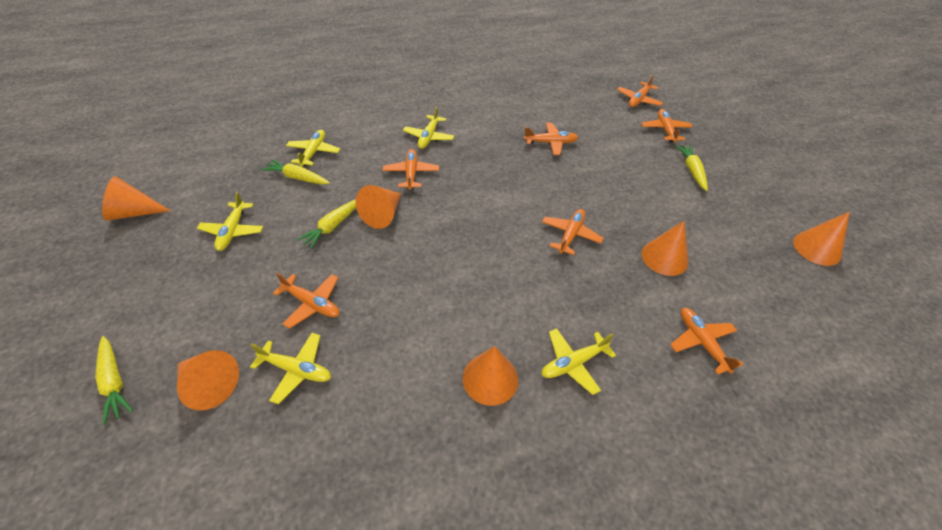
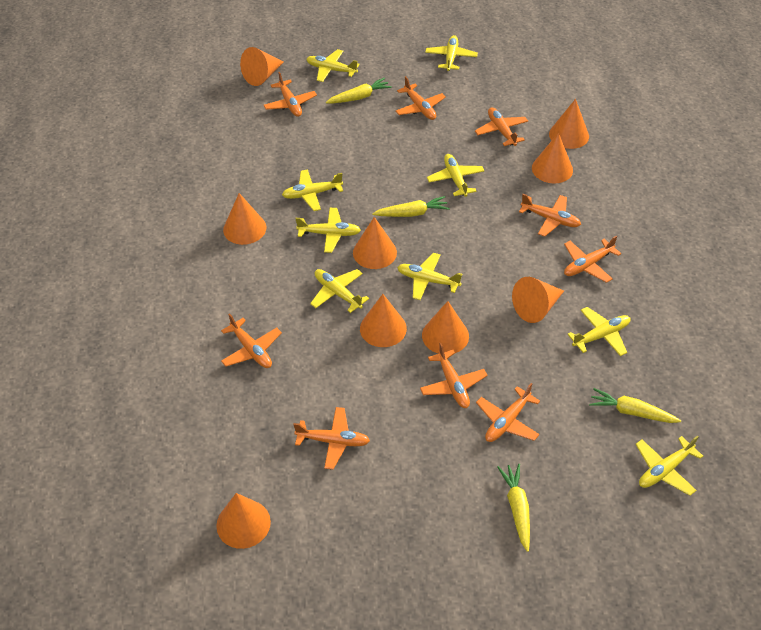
orange cone: 6 -> 9
orange plane: 7 -> 9
yellow plane: 5 -> 9

